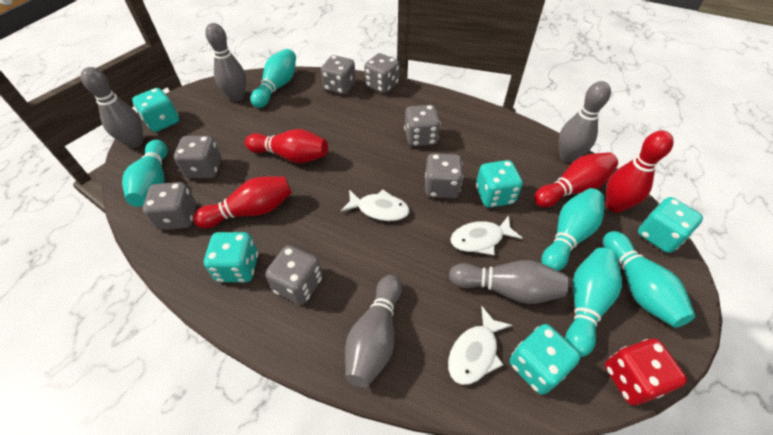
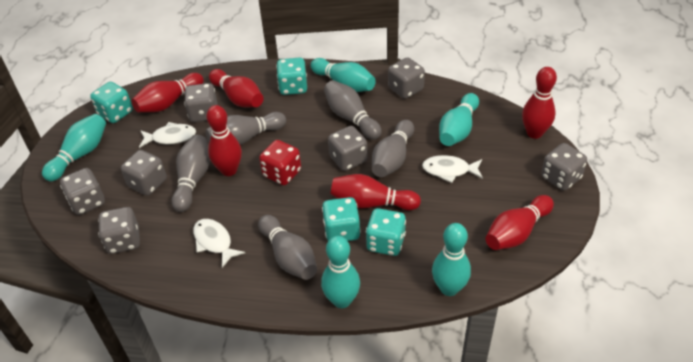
red bowling pin: 4 -> 6
turquoise dice: 5 -> 4

